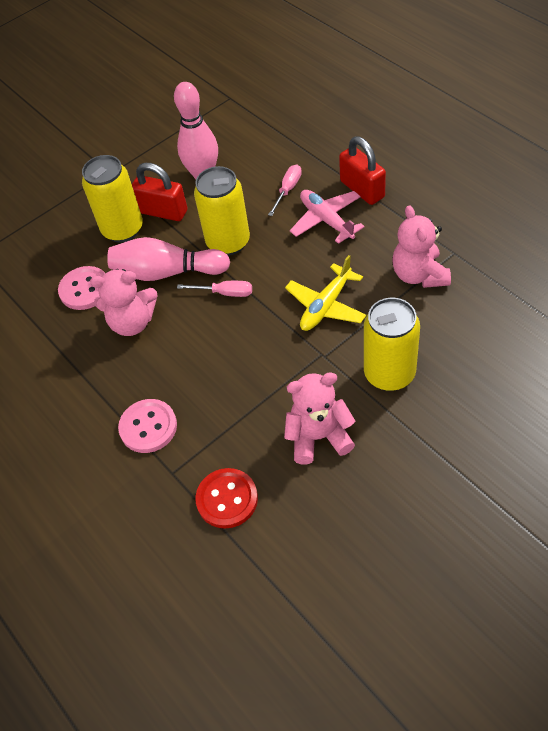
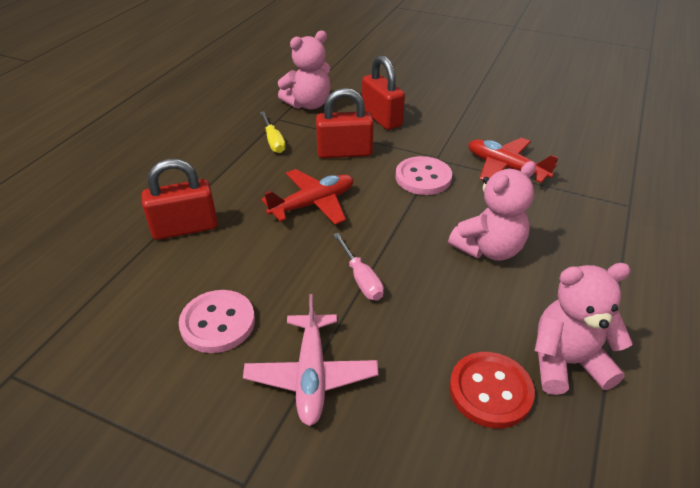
pink bowling pin: 2 -> 0
pink screwdriver: 2 -> 1
red padlock: 2 -> 3
red plane: 0 -> 2
yellow can: 3 -> 0
yellow plane: 1 -> 0
yellow screwdriver: 0 -> 1

